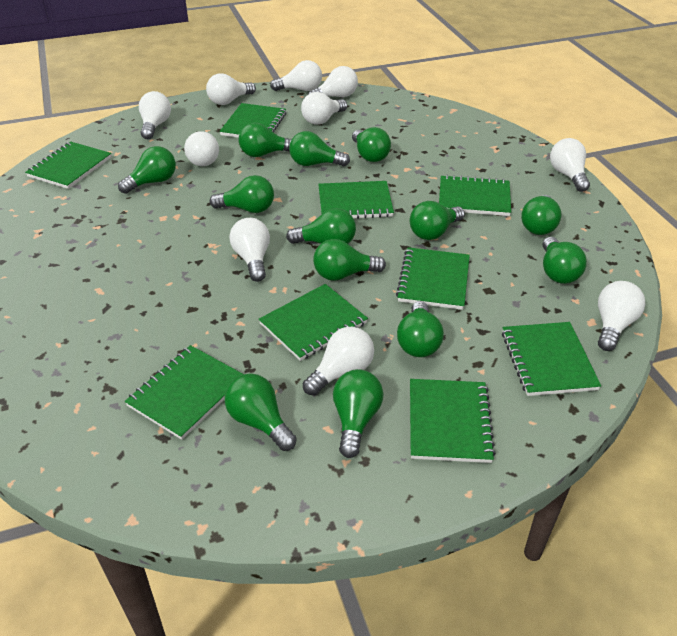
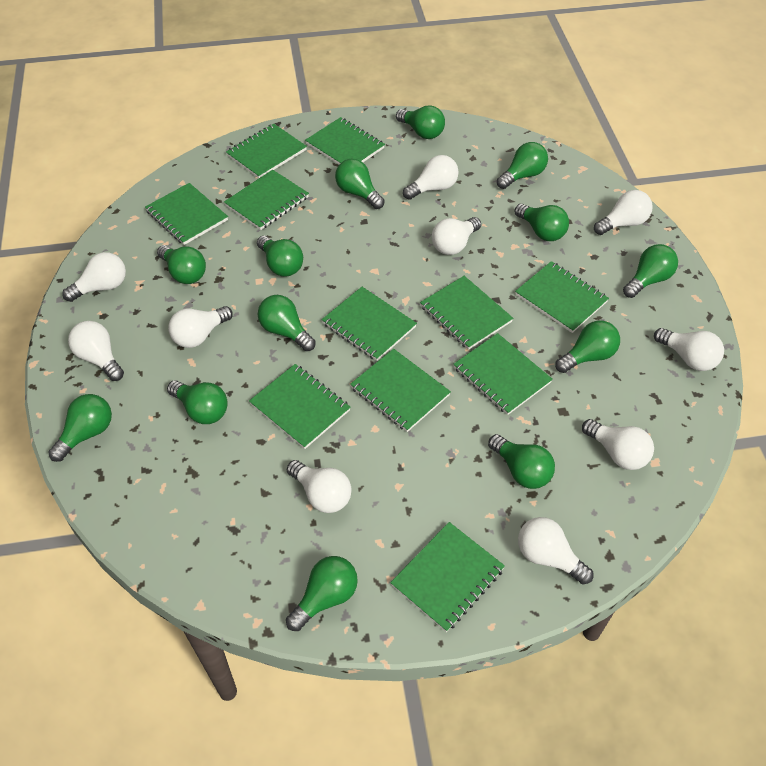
green notebook: 9 -> 11

